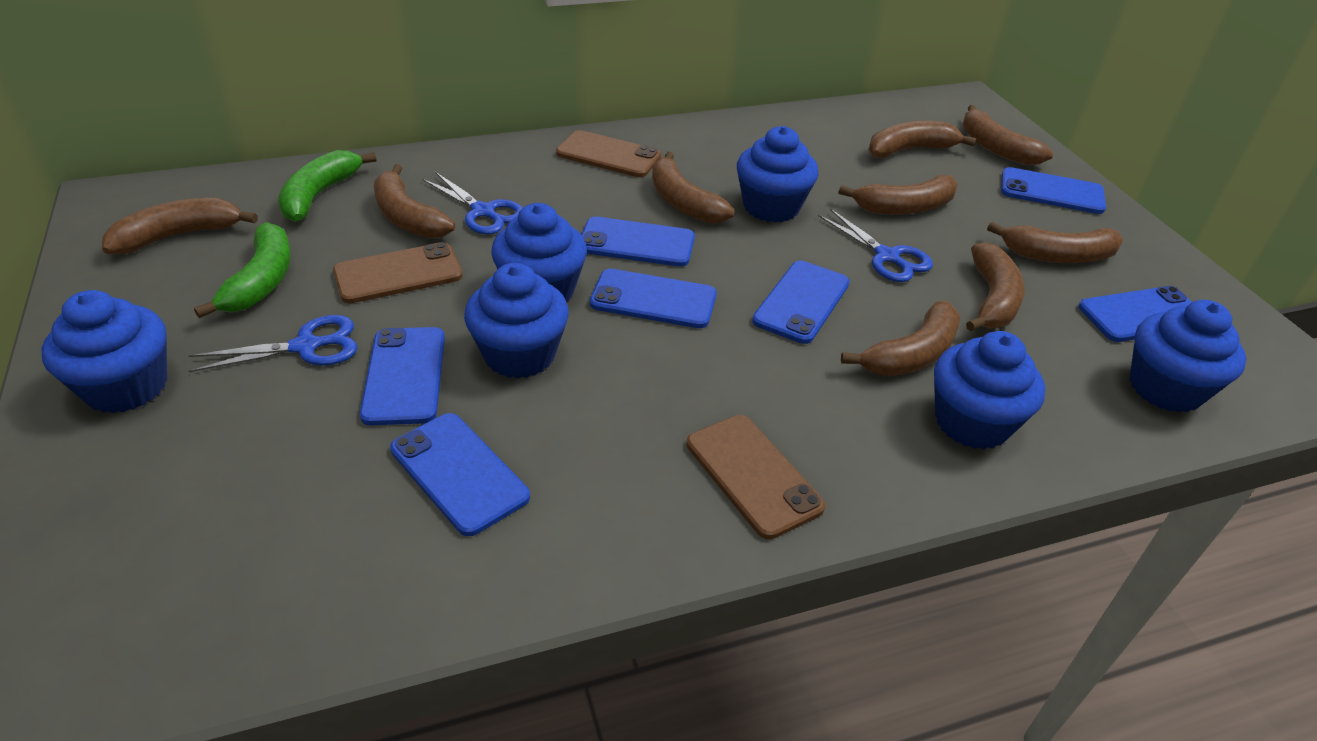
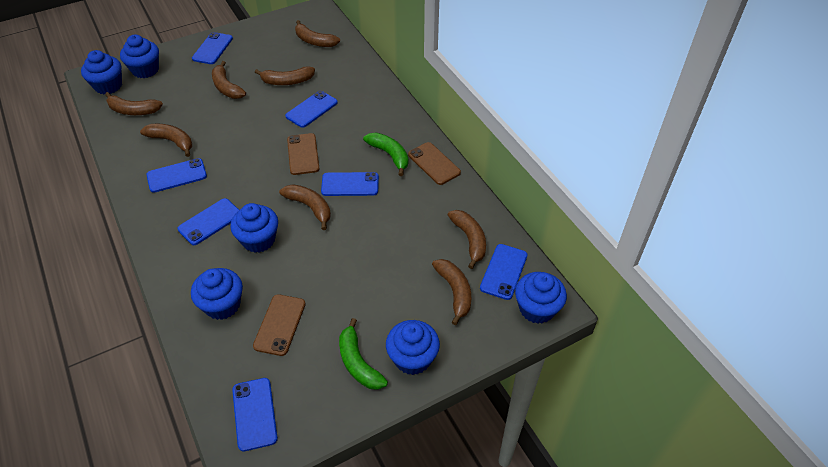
blue scissors: 3 -> 0
brown banana: 9 -> 8

